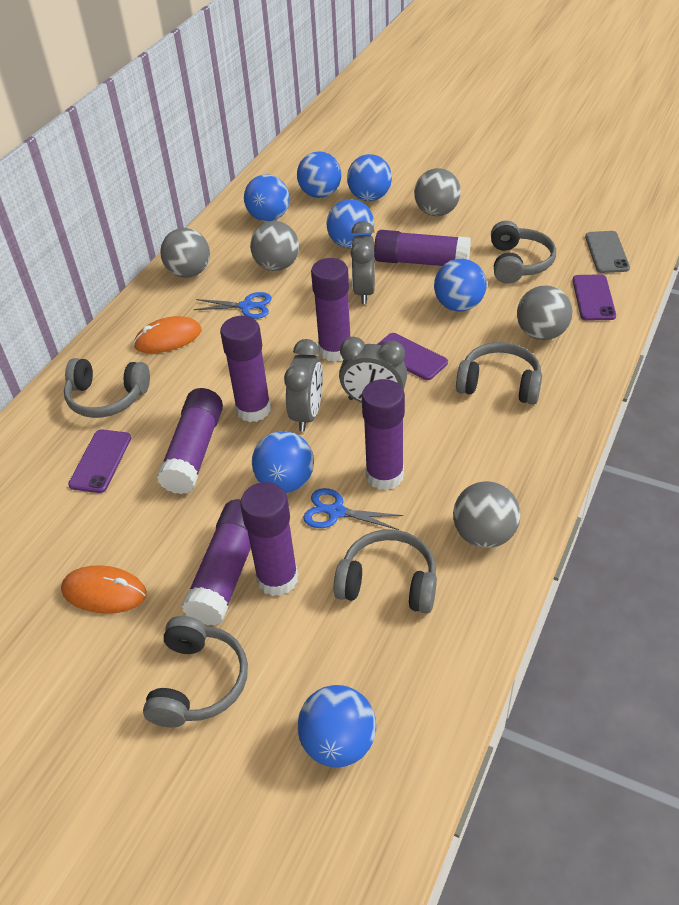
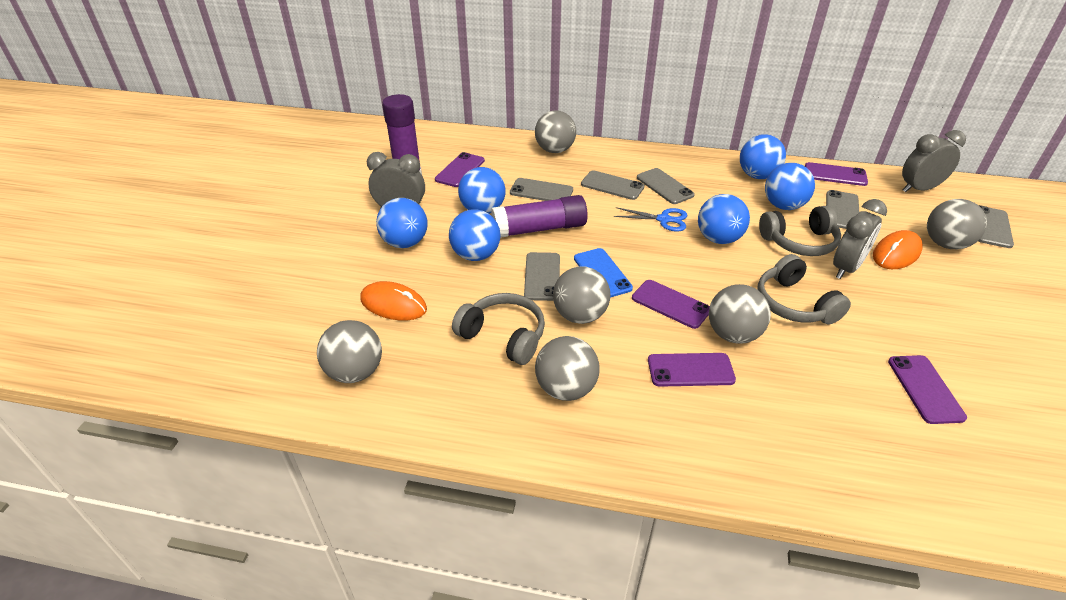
blue ball: 7 -> 6
blue phone: 0 -> 1
blue scissors: 2 -> 1
grey ball: 5 -> 6
grey headphones: 5 -> 3
grey phone: 1 -> 6
purple glue stick: 7 -> 2
purple phone: 3 -> 5

